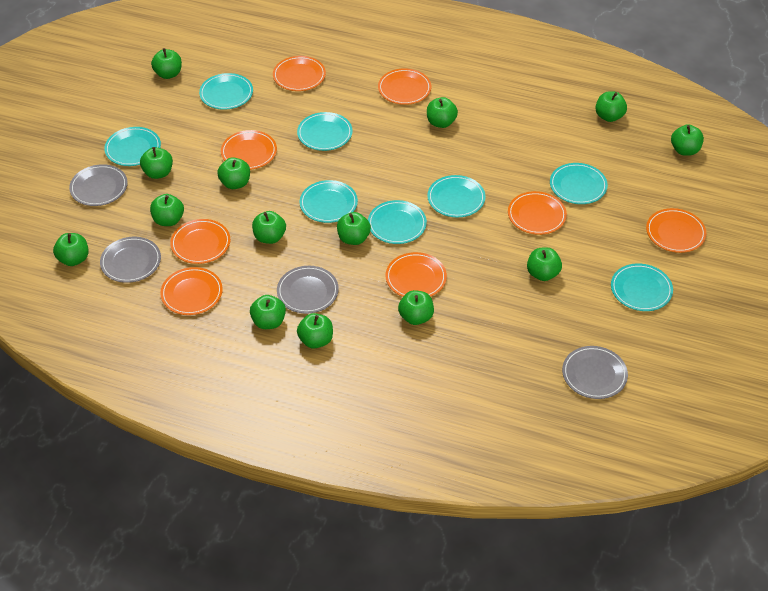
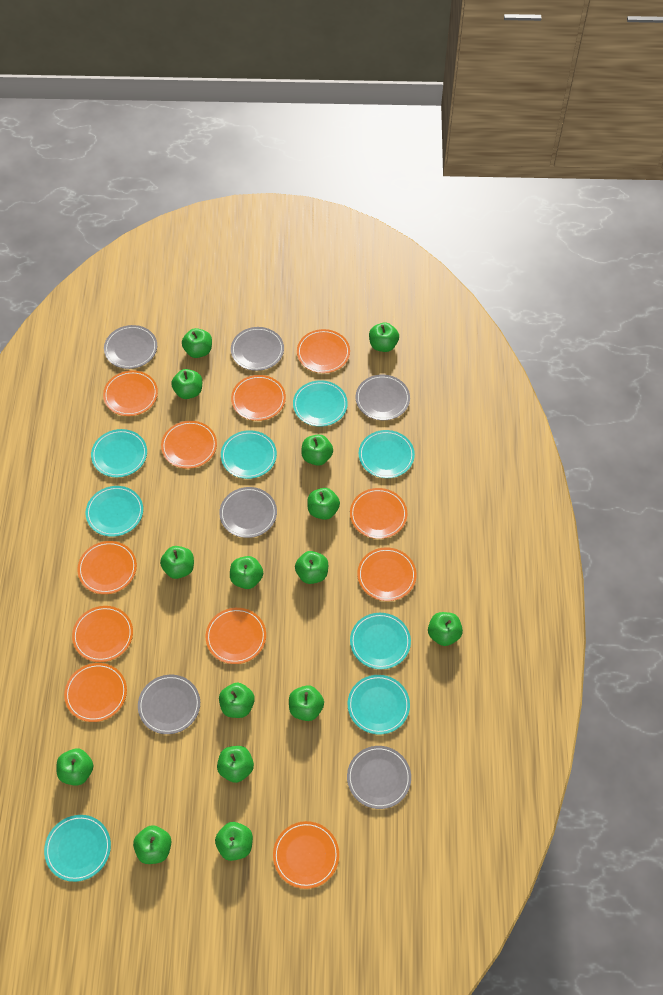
green apple: 14 -> 15
grey plate: 4 -> 6
orange plate: 8 -> 11

